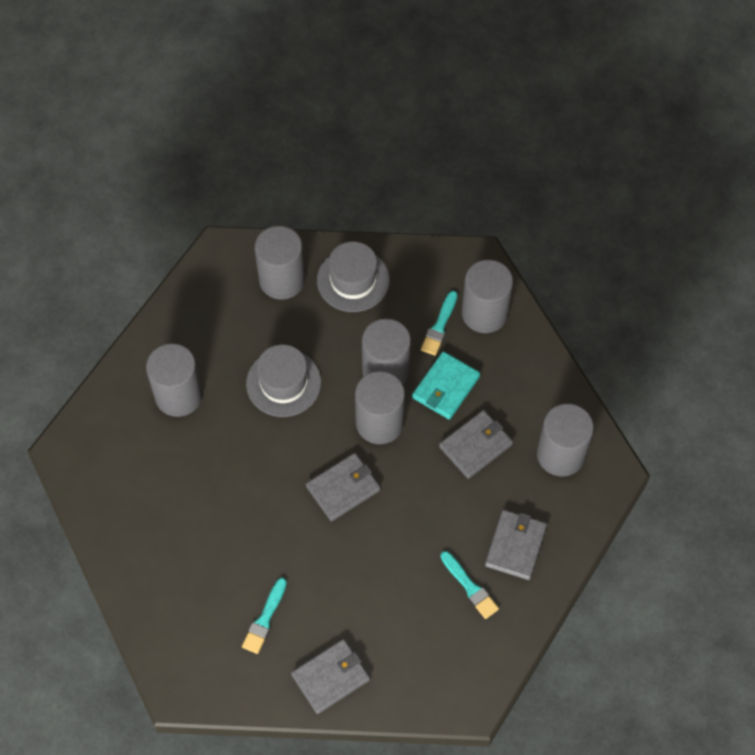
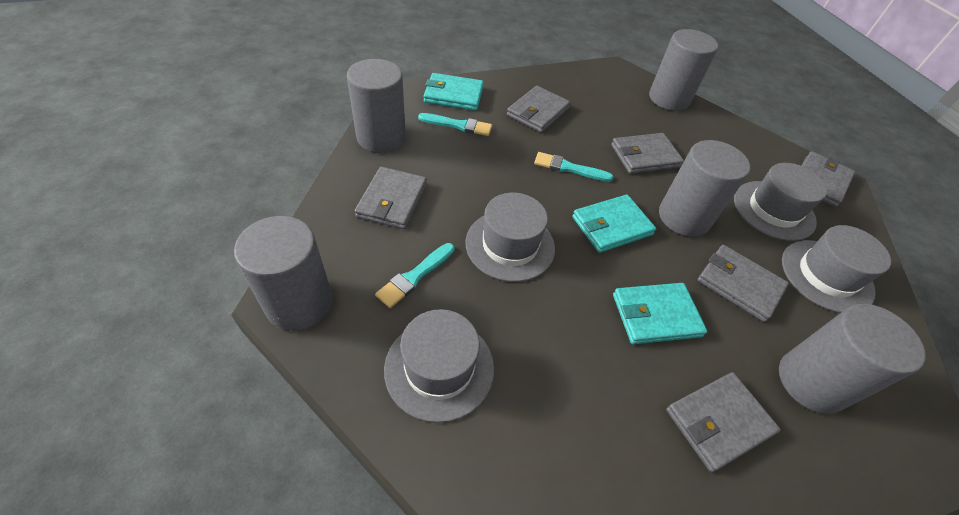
grey cylinder: 6 -> 5
grey hat: 2 -> 4
grey wallet: 4 -> 6
turquoise wallet: 1 -> 3

